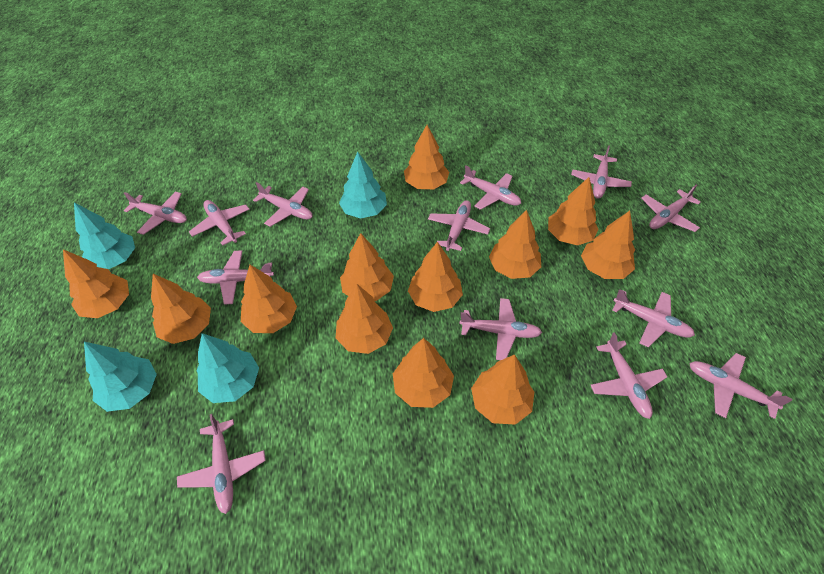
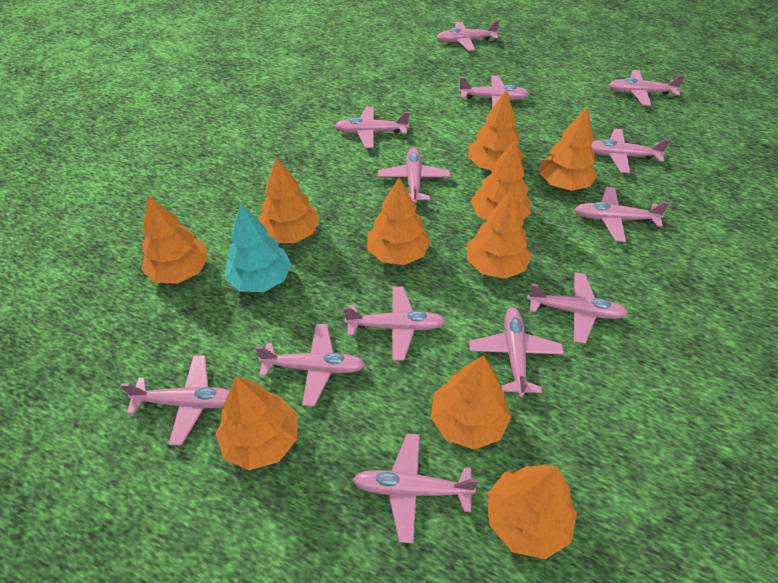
orange tree: 12 -> 10
turquoise tree: 4 -> 1

